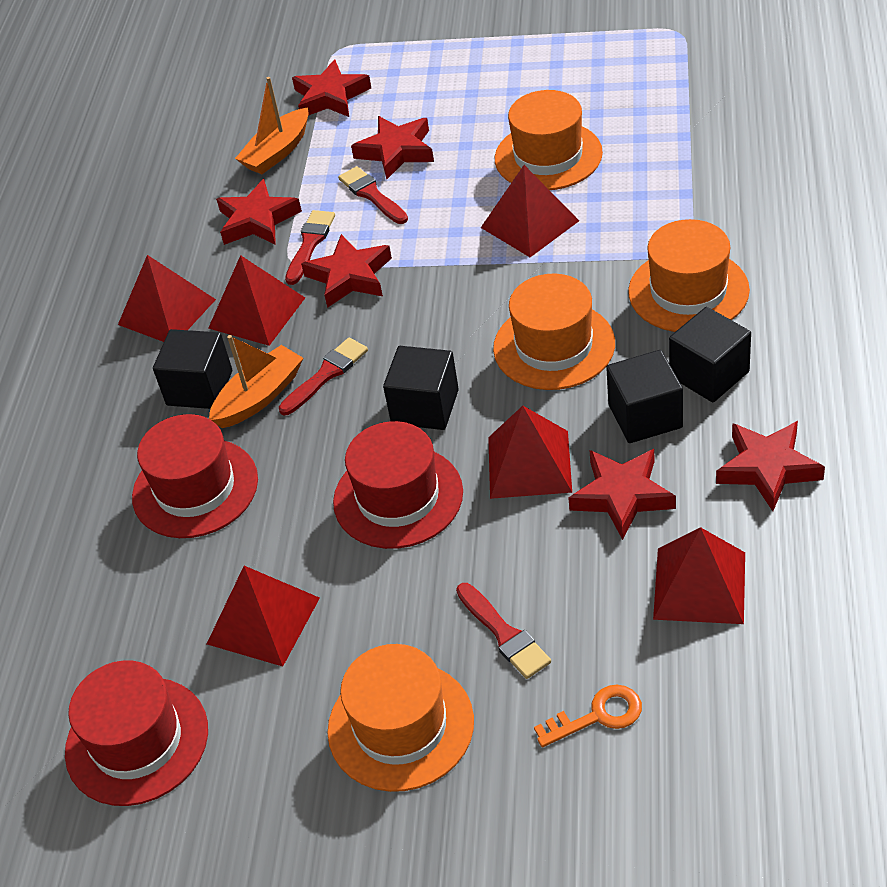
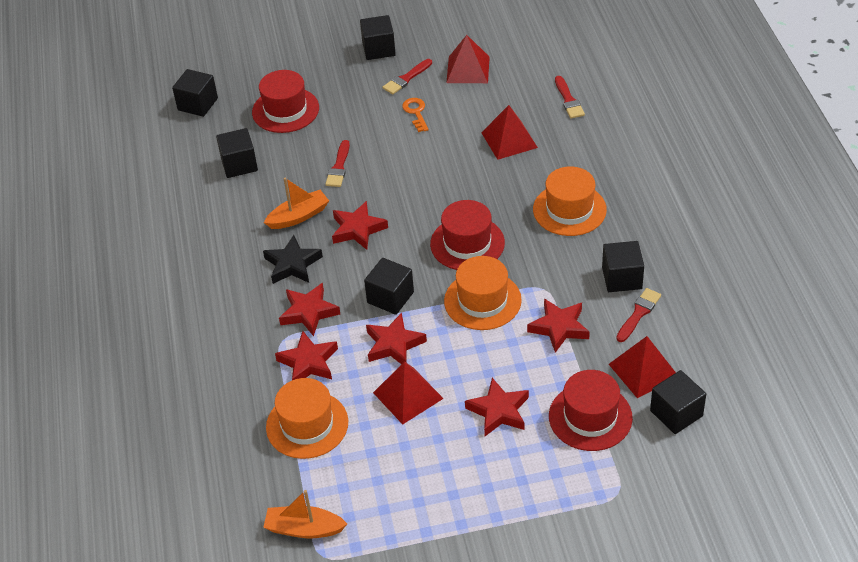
black cube: 4 -> 6
black star: 0 -> 1
orange hat: 4 -> 3
red pyramid: 6 -> 4

